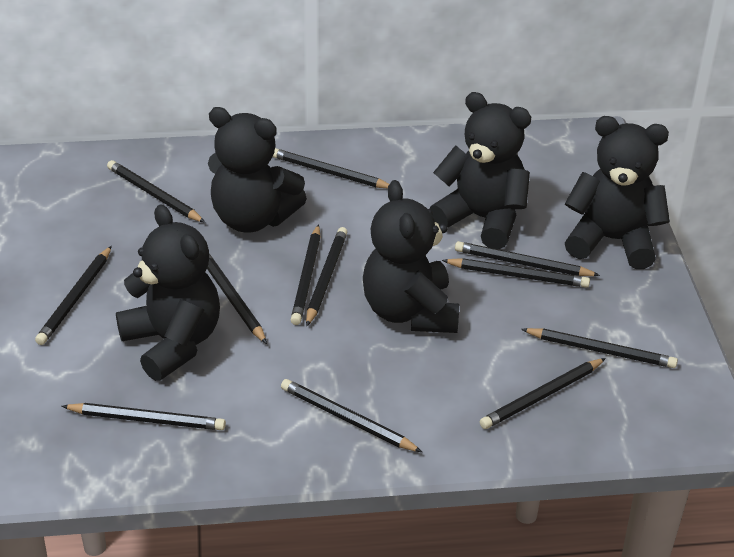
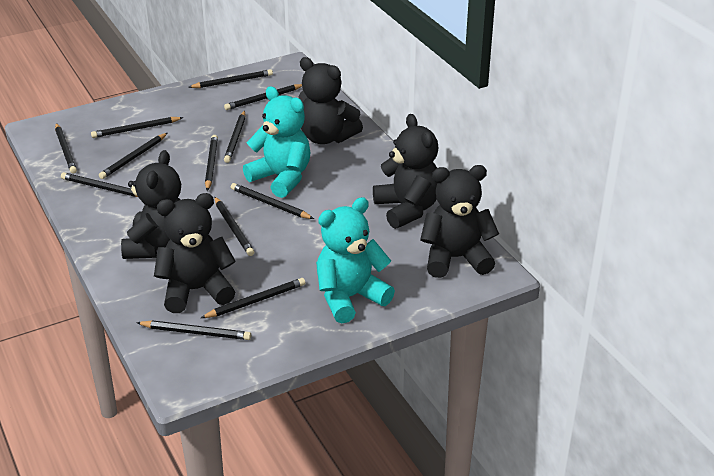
turquoise teddy bear: 0 -> 2

